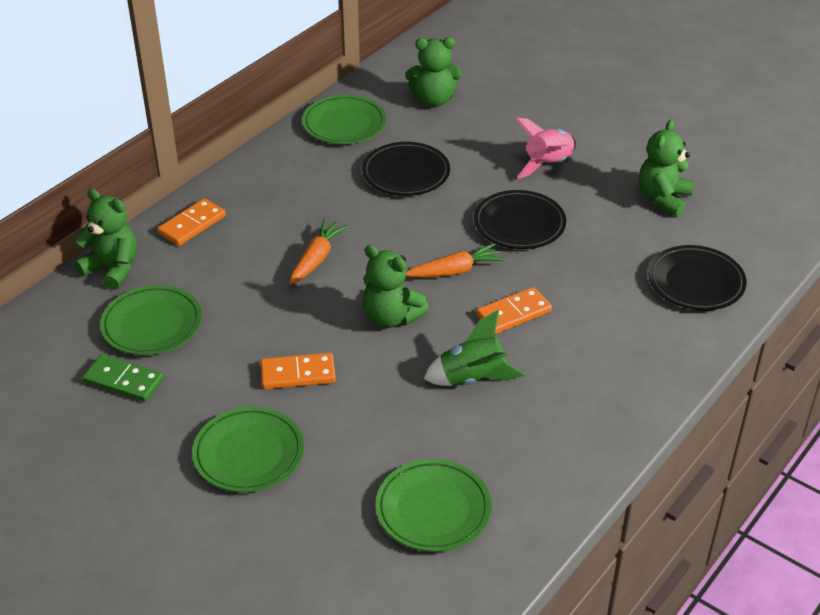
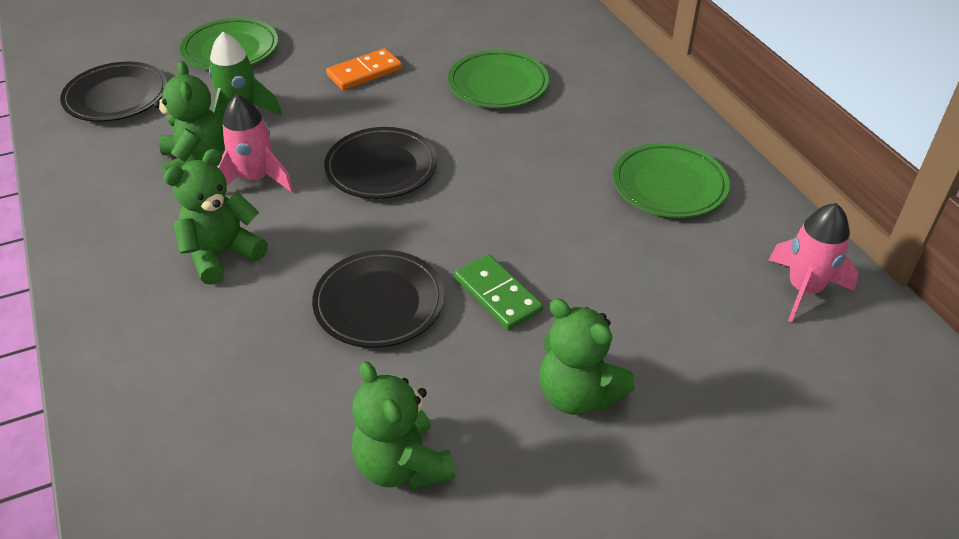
green plate: 4 -> 3
orange carrot: 2 -> 0
orange domino: 3 -> 1
pink rocket: 1 -> 2

